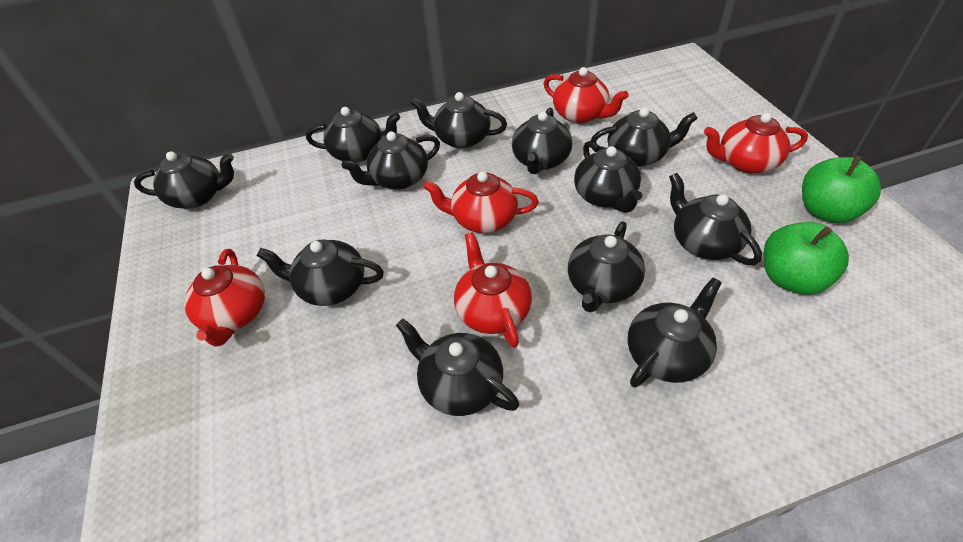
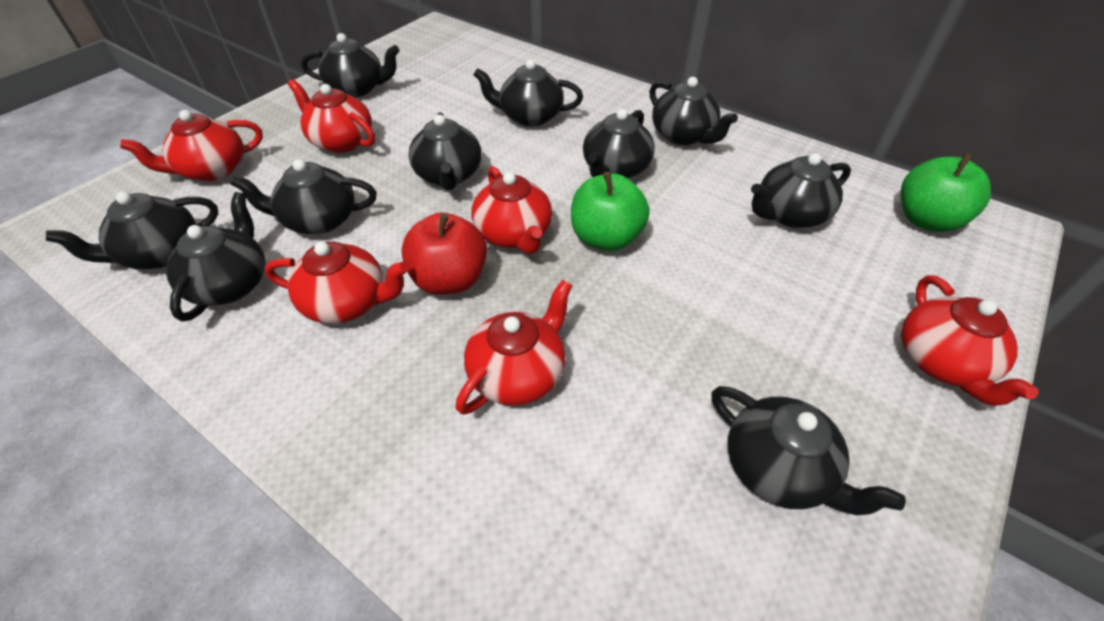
black teapot: 12 -> 10
red apple: 0 -> 1
red teapot: 5 -> 6

